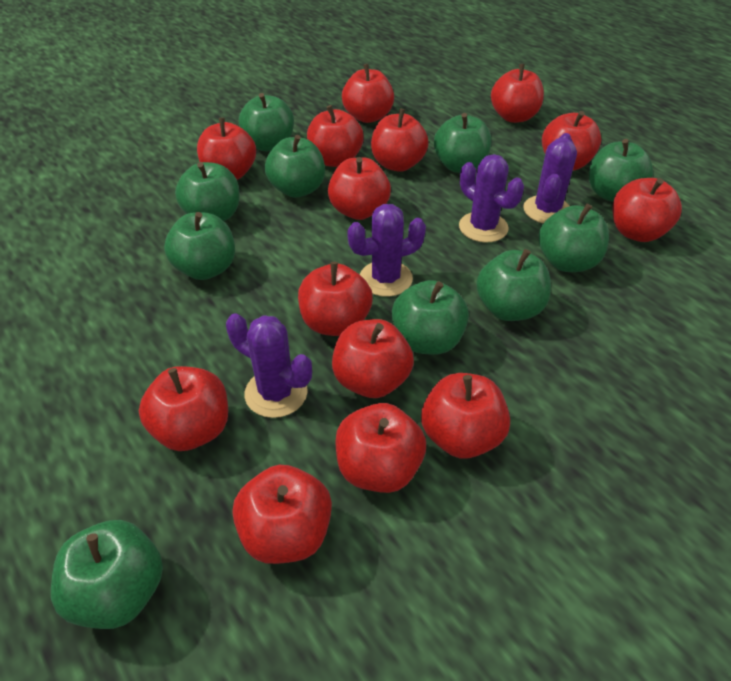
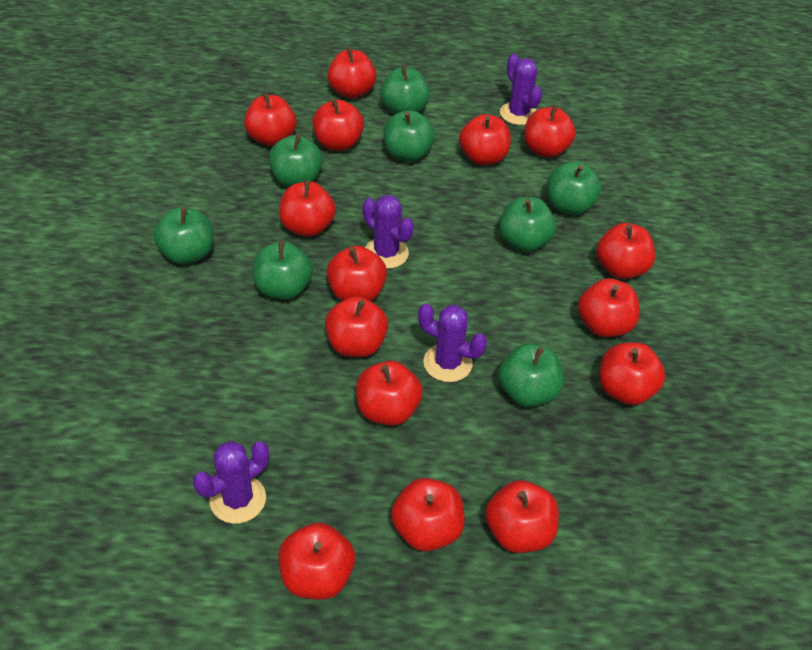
green apple: 10 -> 8
red apple: 14 -> 15

